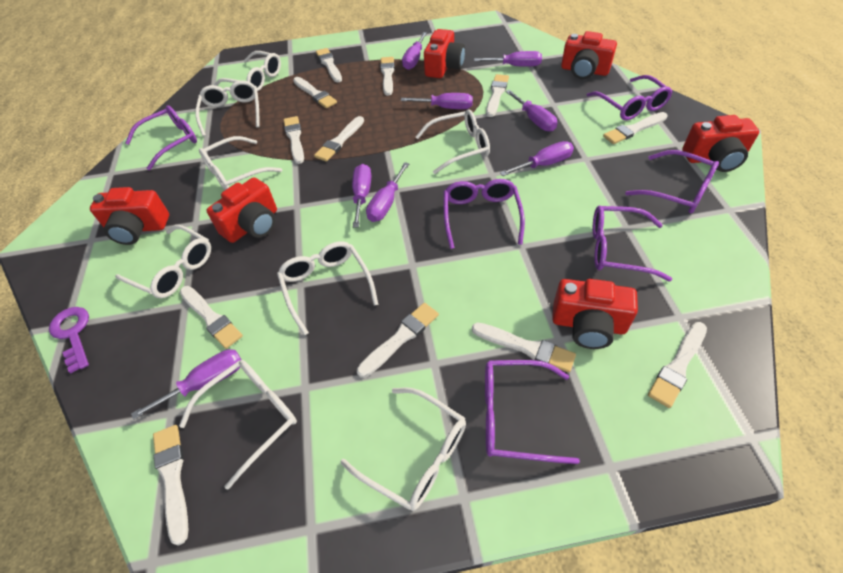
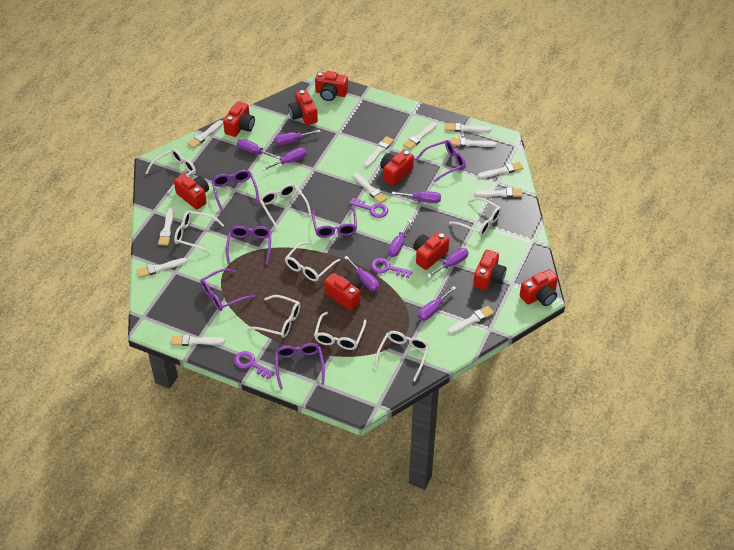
purple key: 1 -> 3
red camera: 6 -> 9

